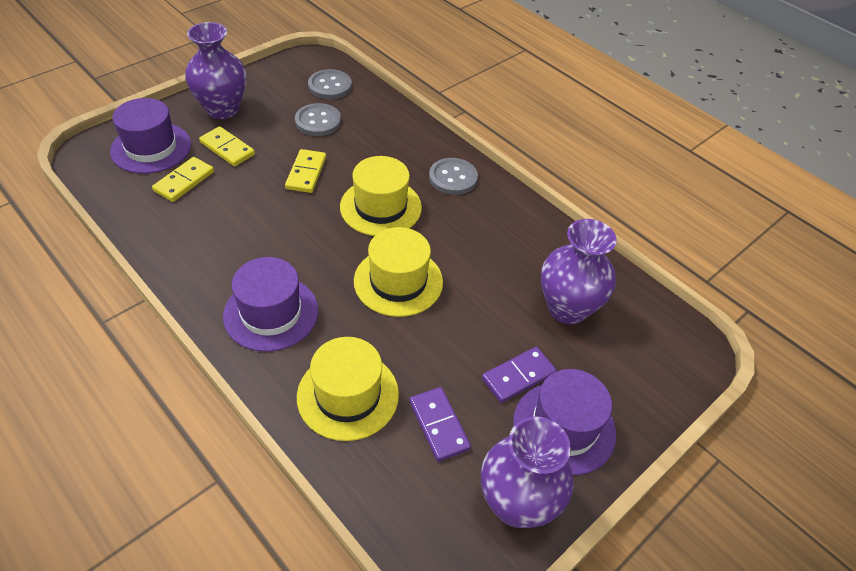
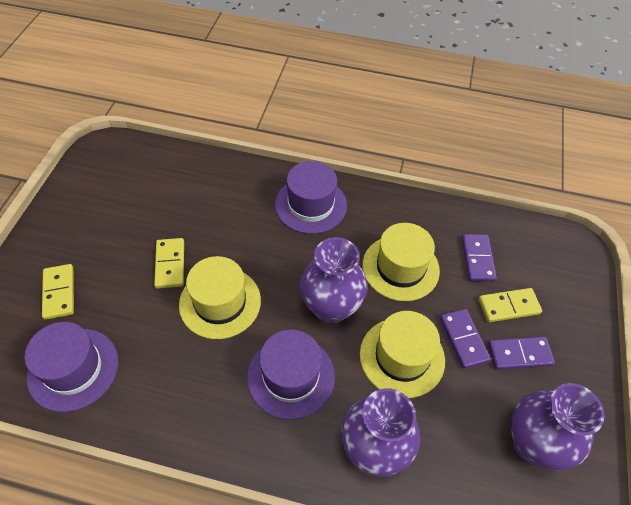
grey button: 3 -> 0
purple domino: 2 -> 3

